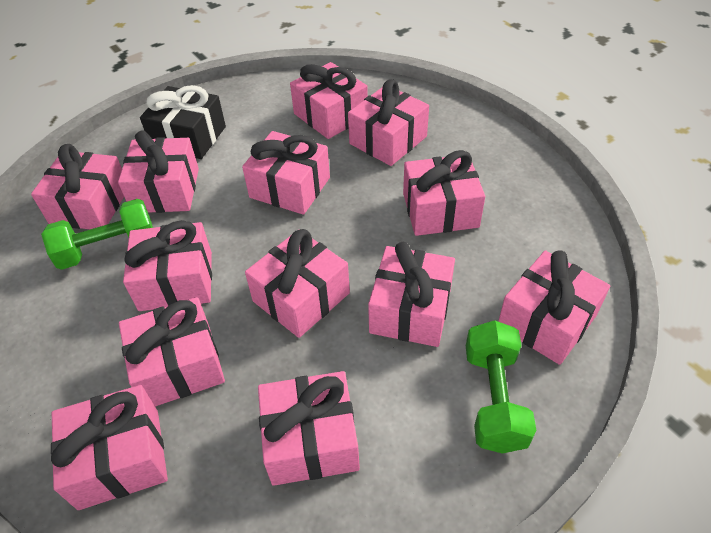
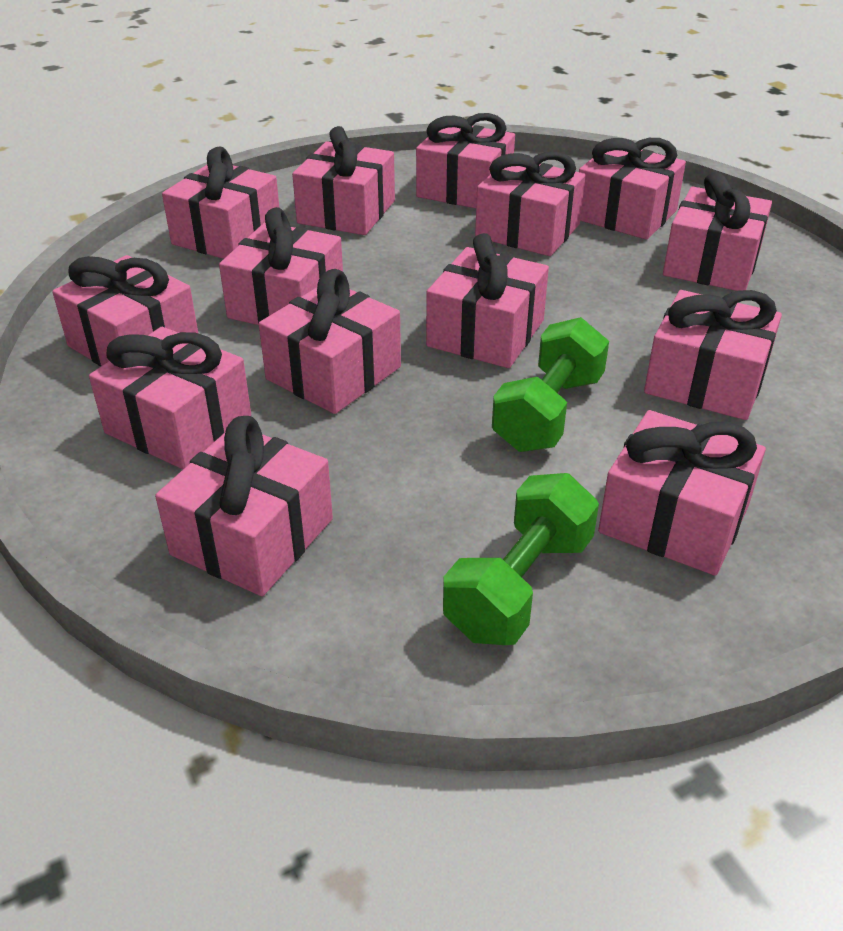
black gift: 1 -> 0
pink gift: 13 -> 14

